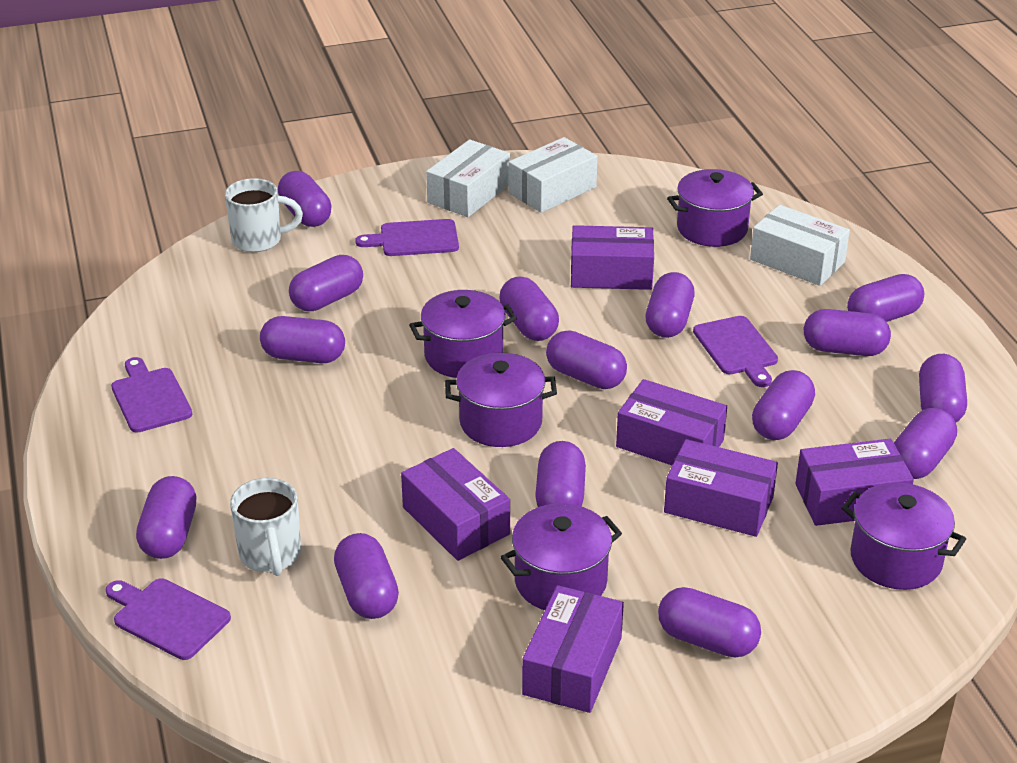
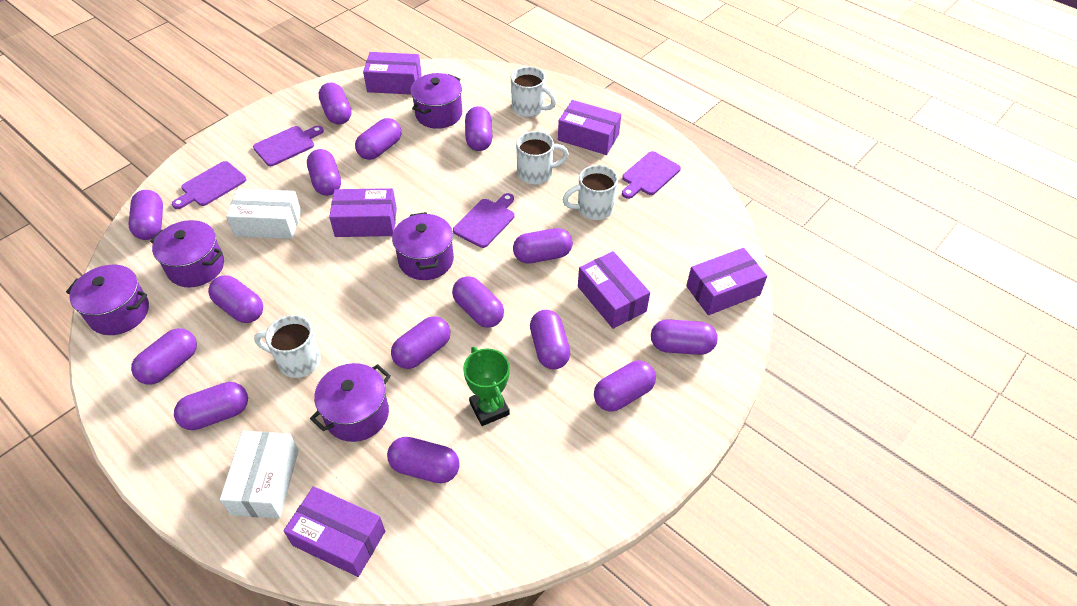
green trophy: 0 -> 1
white box: 3 -> 2
white mug: 2 -> 4

